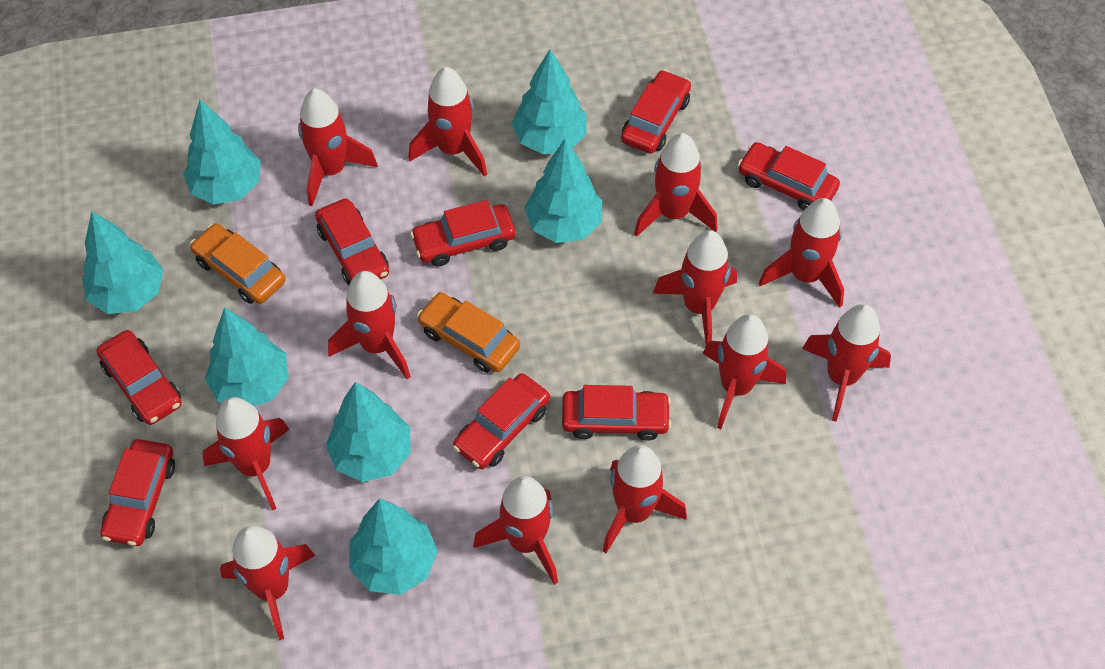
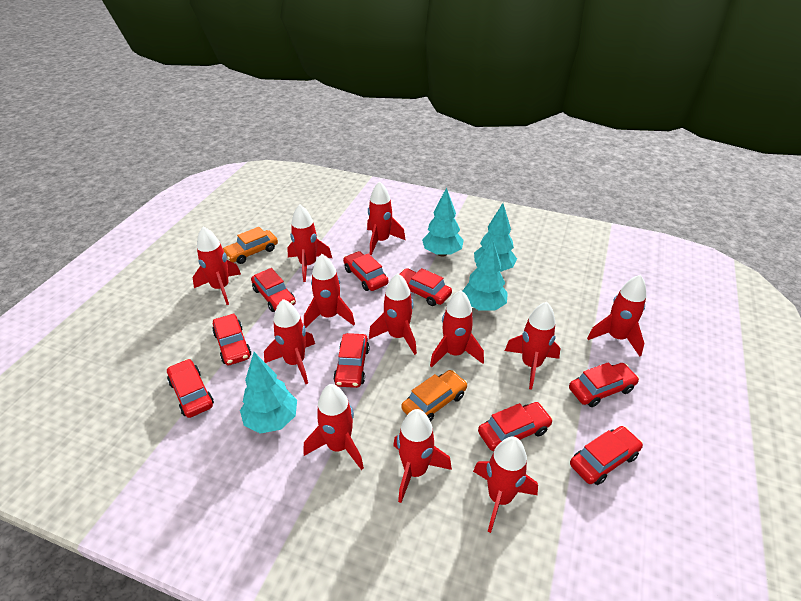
red car: 8 -> 9
turquoise tree: 7 -> 4

